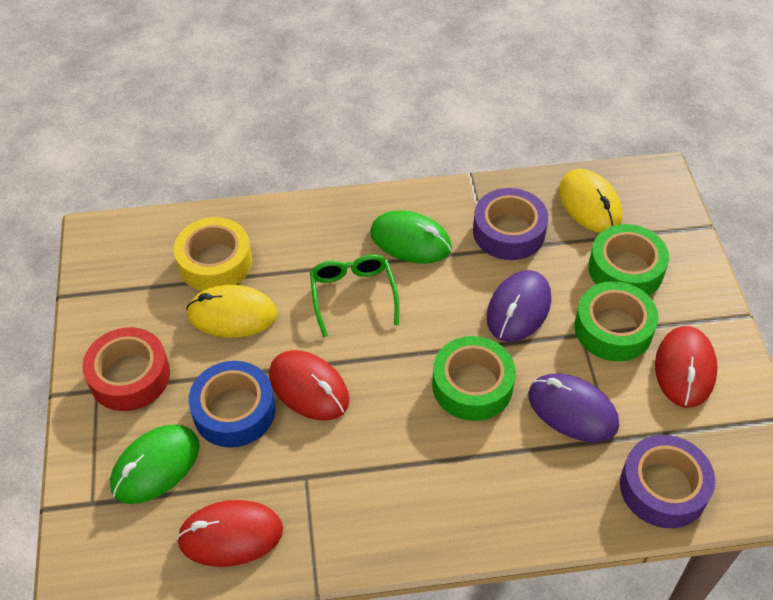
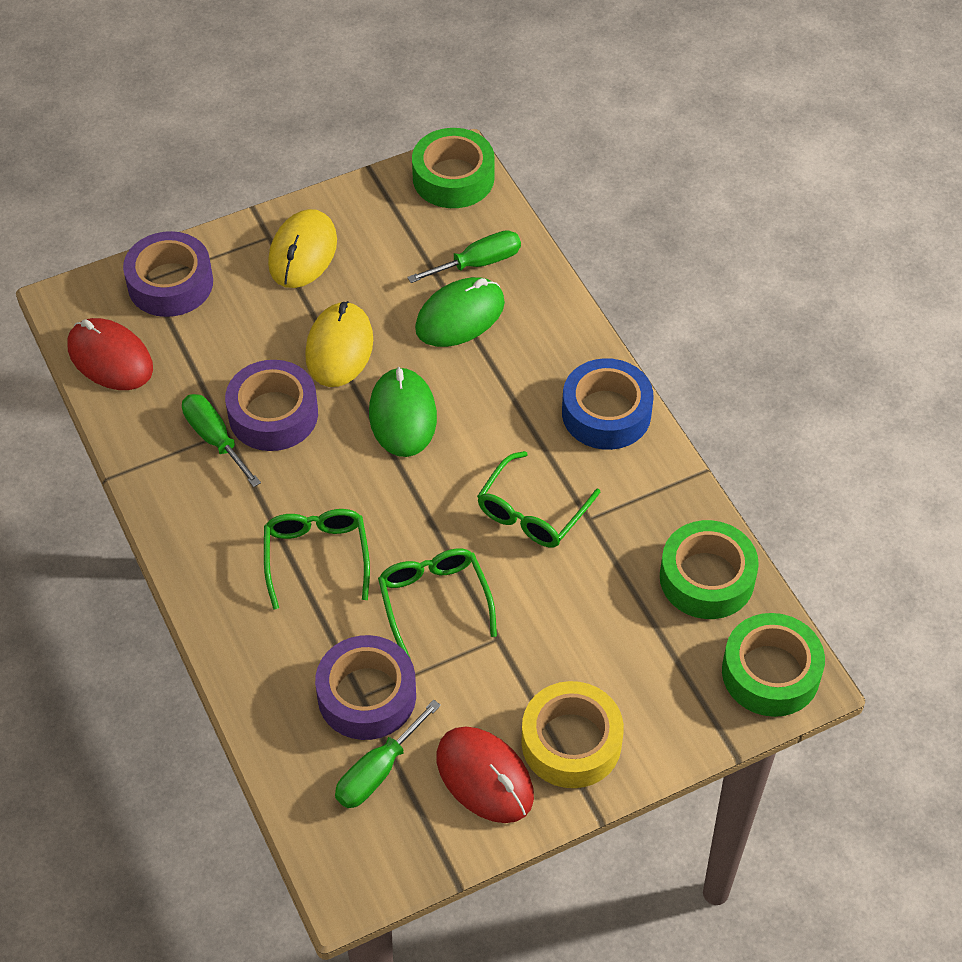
green glasses: 1 -> 3
green screwdriver: 0 -> 3
purple mouse: 2 -> 0
purple tape: 2 -> 3
red mouse: 3 -> 2
red tape: 1 -> 0

